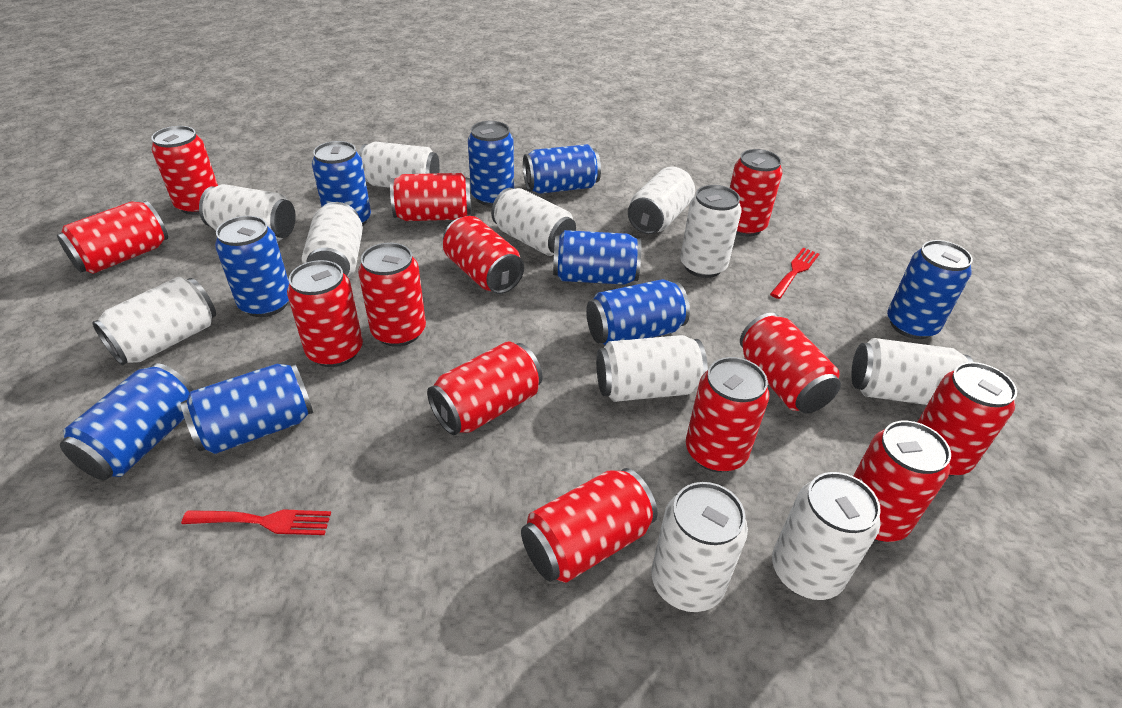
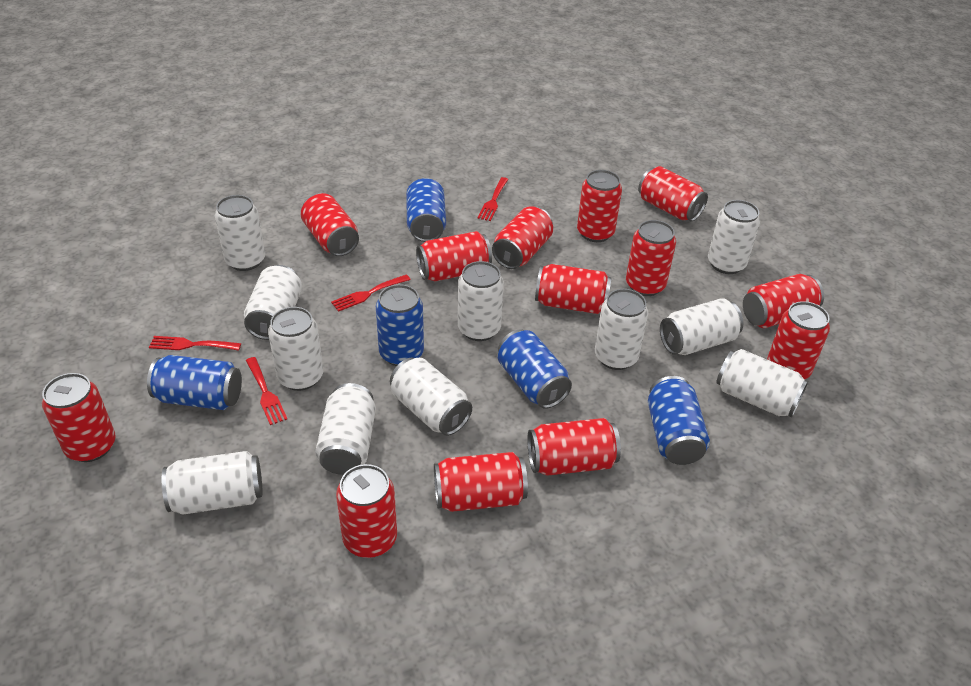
blue can: 9 -> 5
red fork: 2 -> 4

